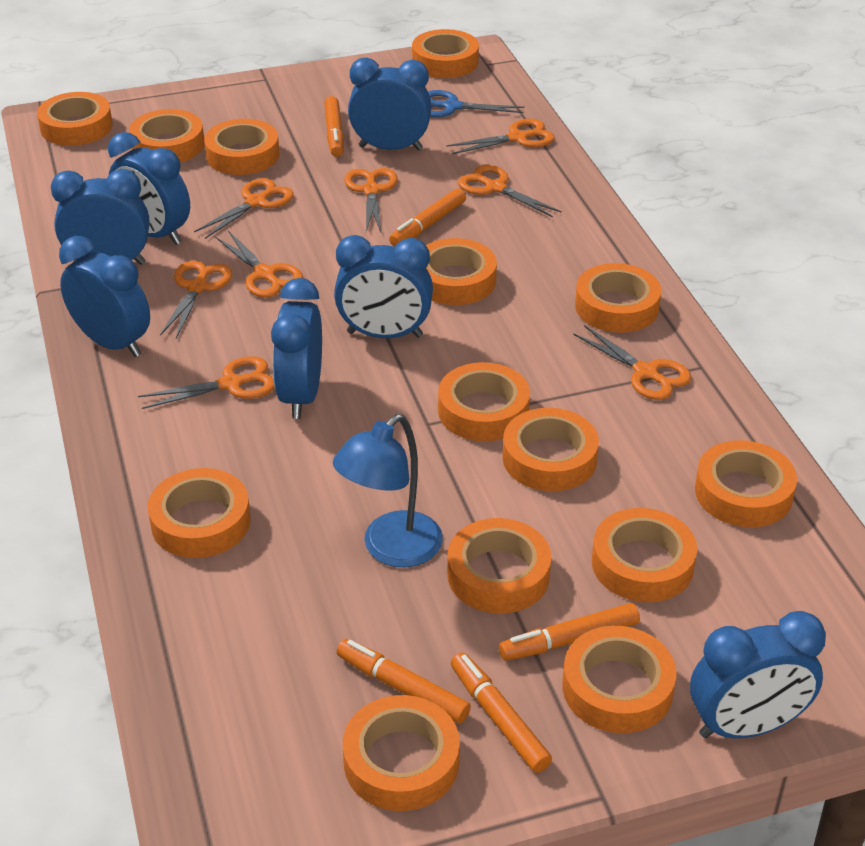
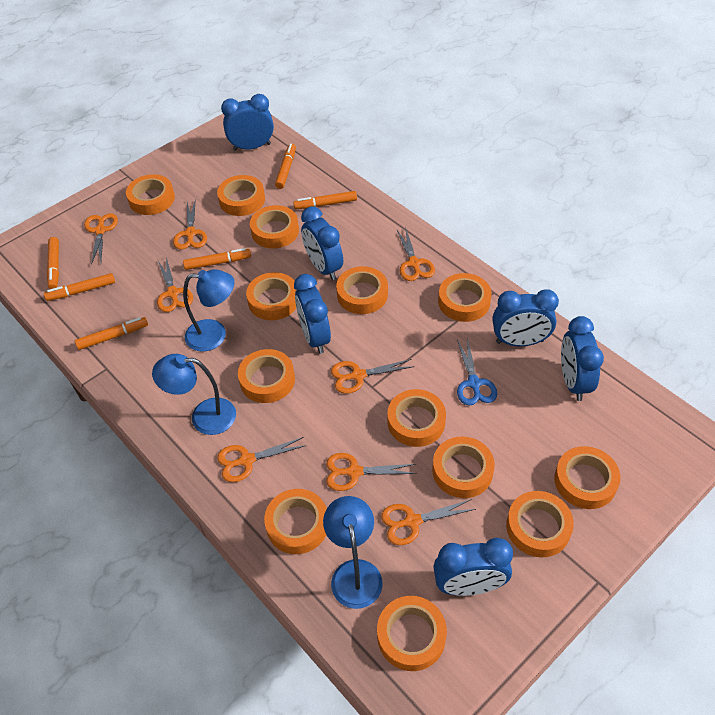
blue clock: 7 -> 6
blue lamp: 1 -> 3
orange marker: 5 -> 6
orange tape: 14 -> 13

